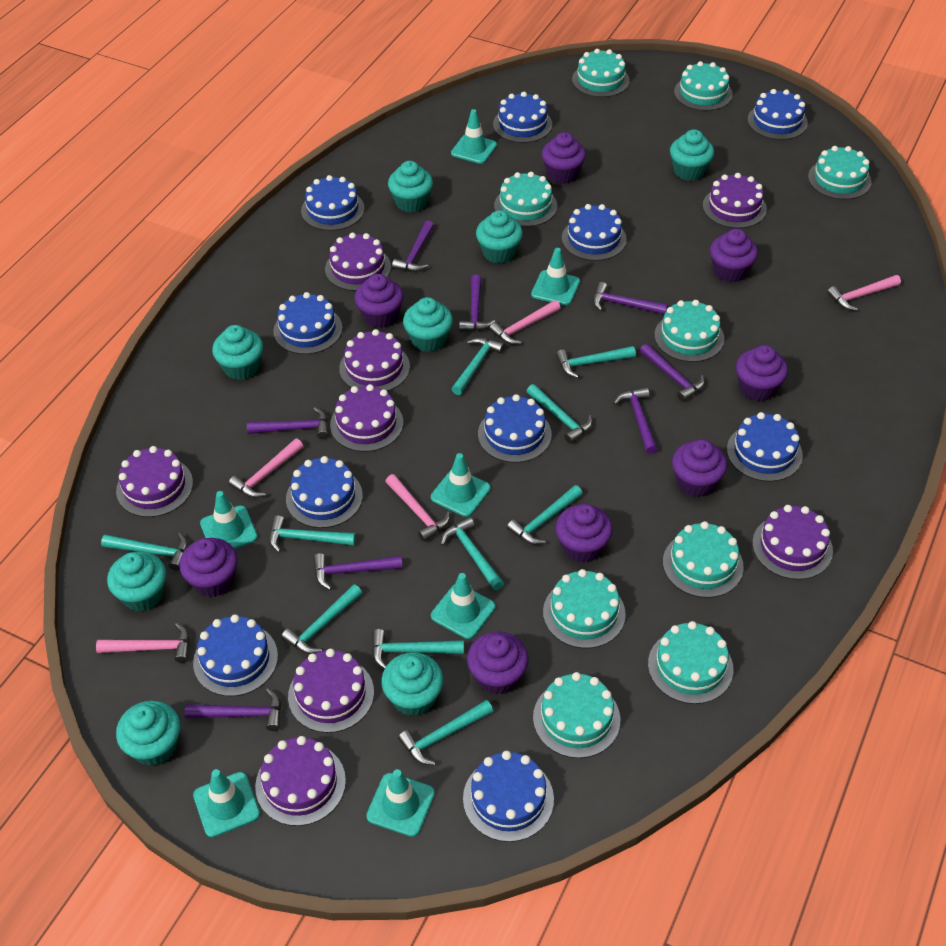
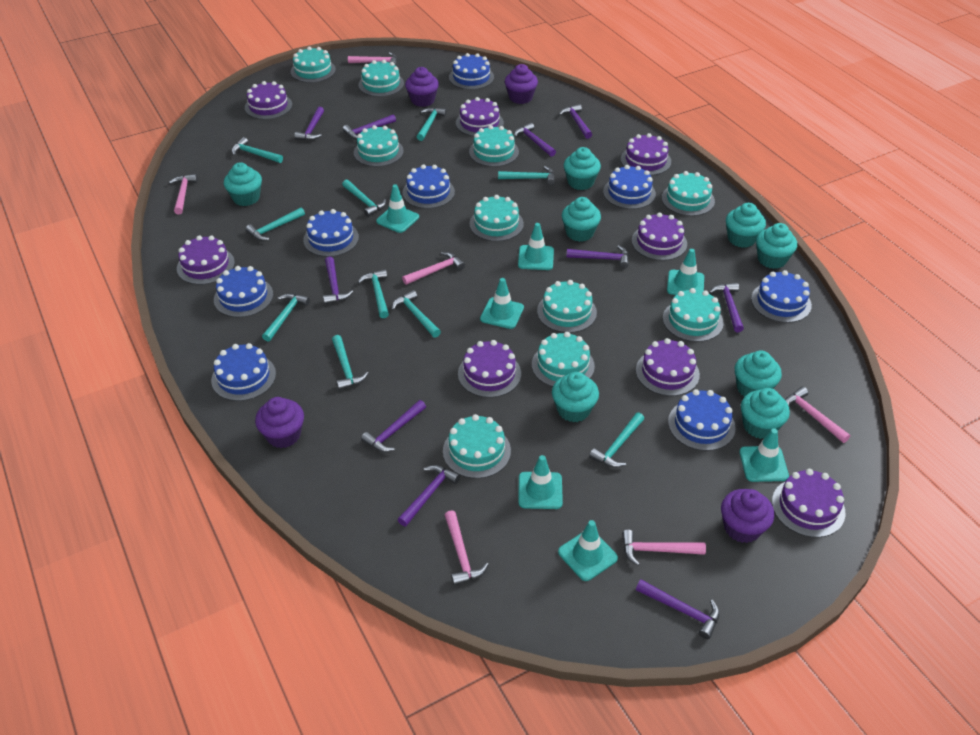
blue cake: 10 -> 8
pink hammer: 5 -> 6
purple cupcake: 8 -> 4
purple hammer: 8 -> 10
turquoise cake: 9 -> 10

